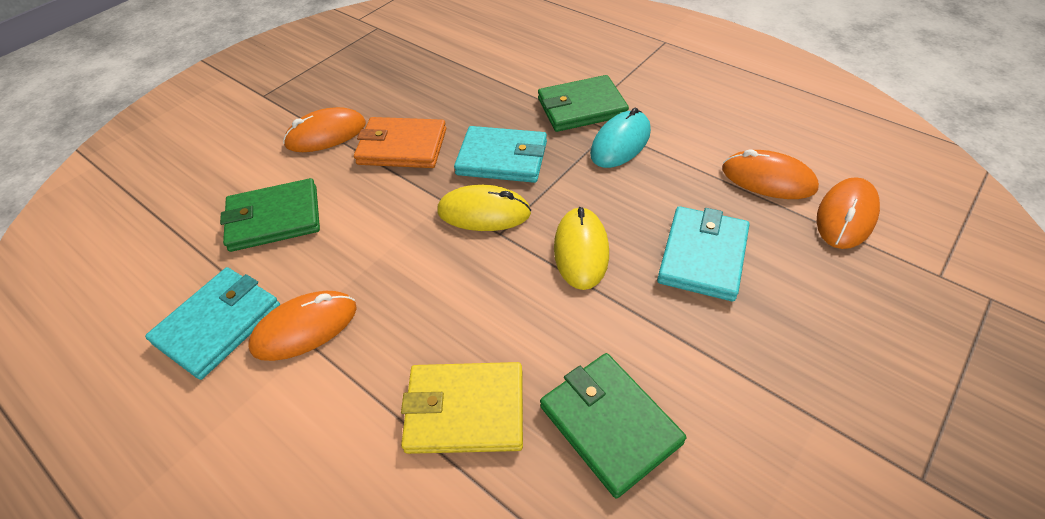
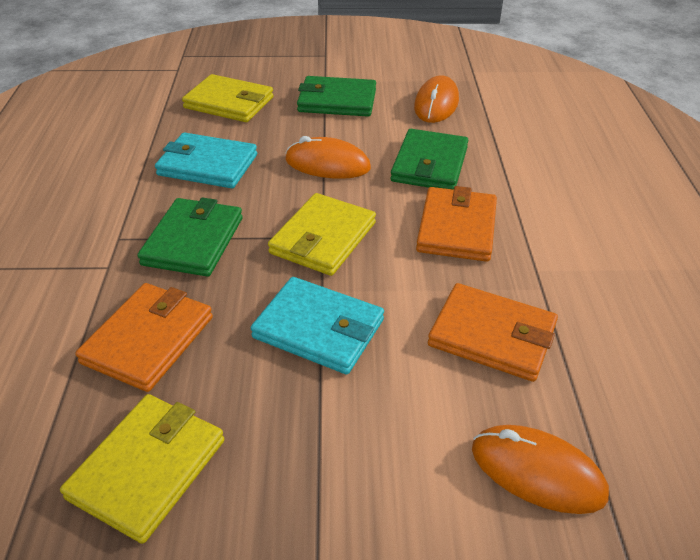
orange mouse: 4 -> 3
orange wallet: 1 -> 3
turquoise mouse: 1 -> 0
turquoise wallet: 3 -> 2
yellow mouse: 2 -> 0
yellow wallet: 1 -> 3

